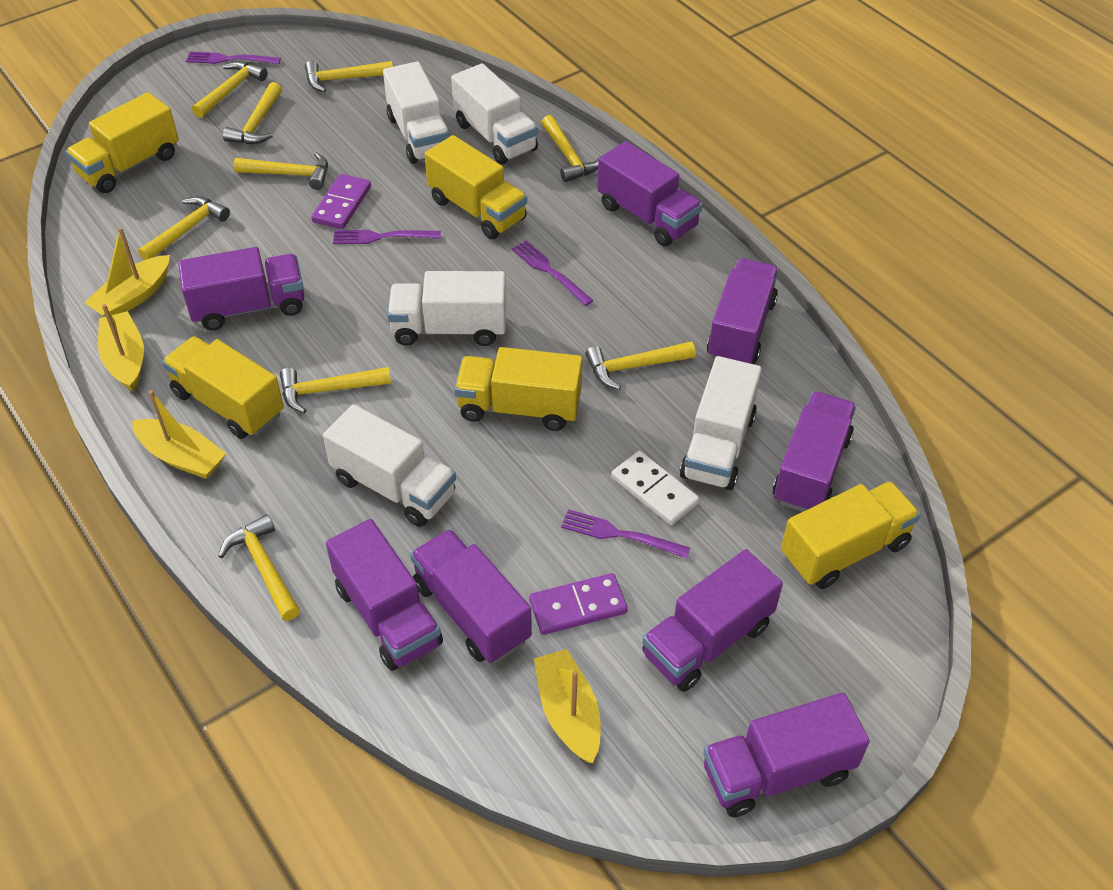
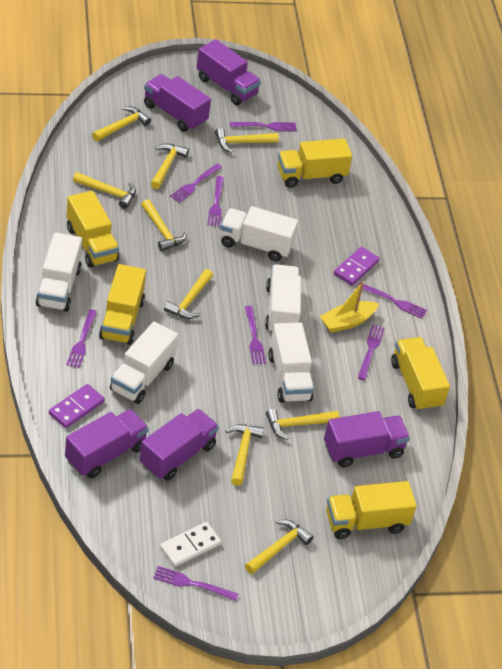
purple fork: 4 -> 8
purple truck: 8 -> 5
yellow boat: 4 -> 1

